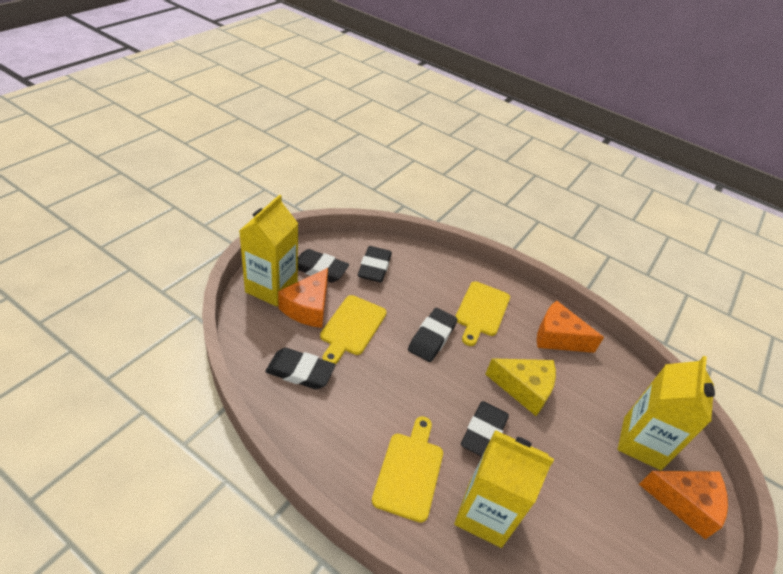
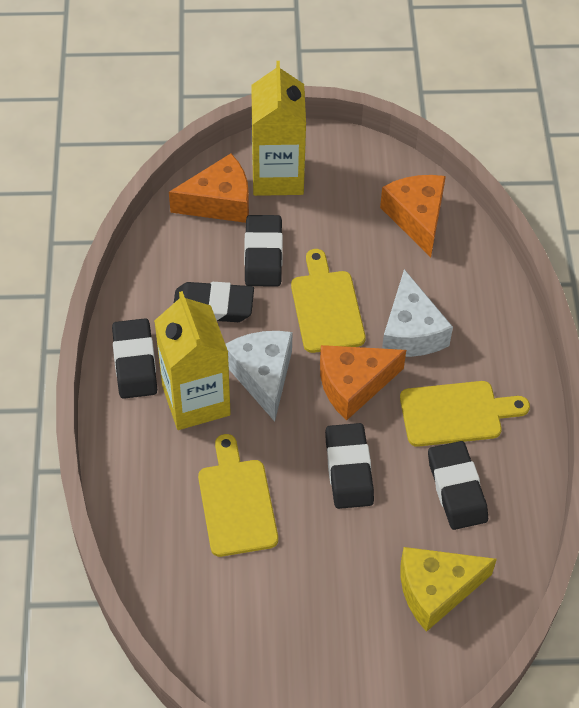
white cheese: 0 -> 2
yellow carton: 3 -> 2

